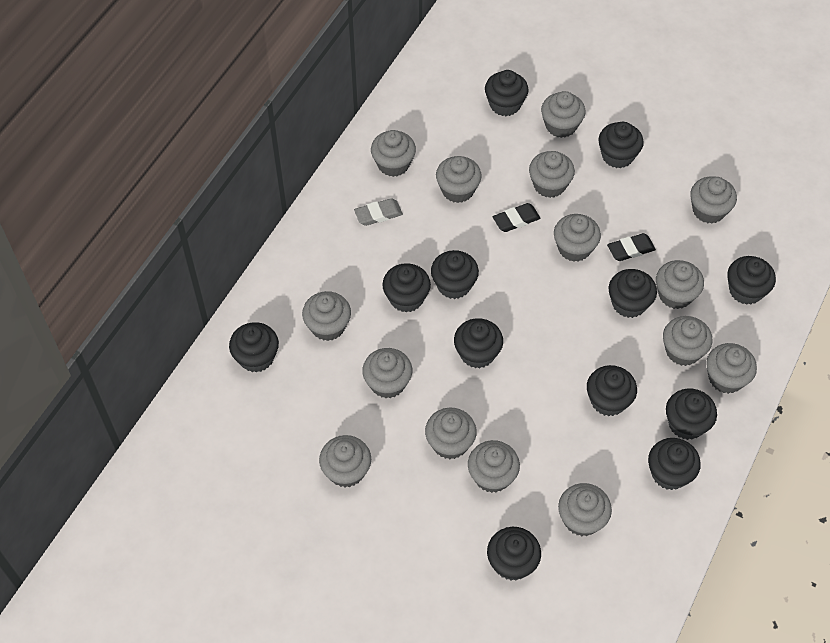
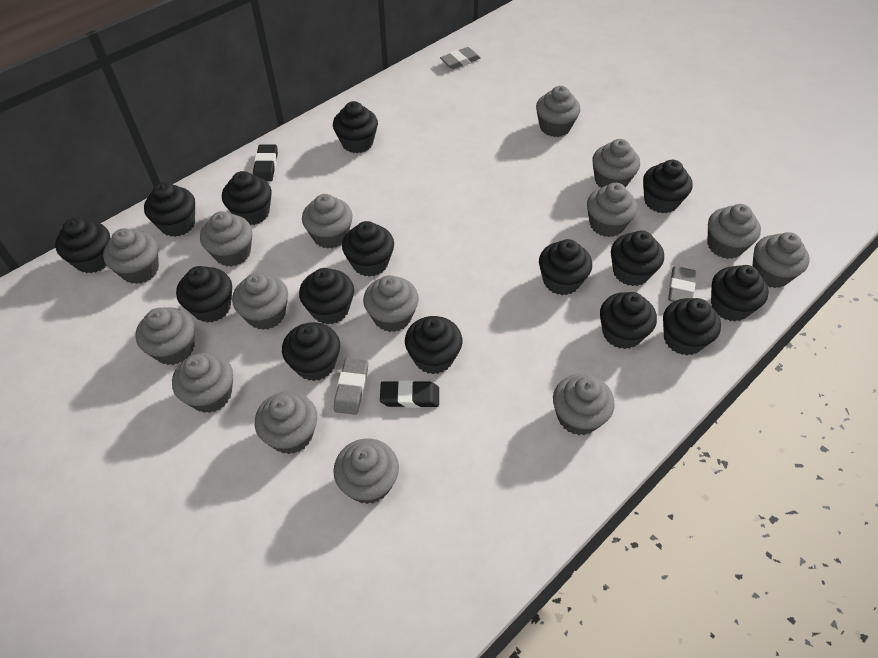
black cupcake: 12 -> 15
grey eraser: 1 -> 3

